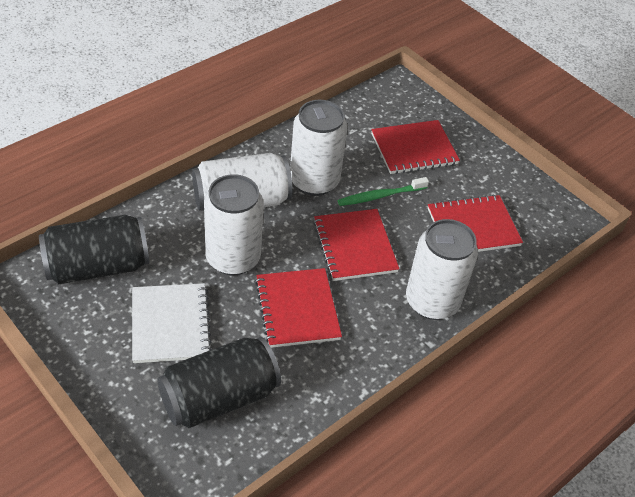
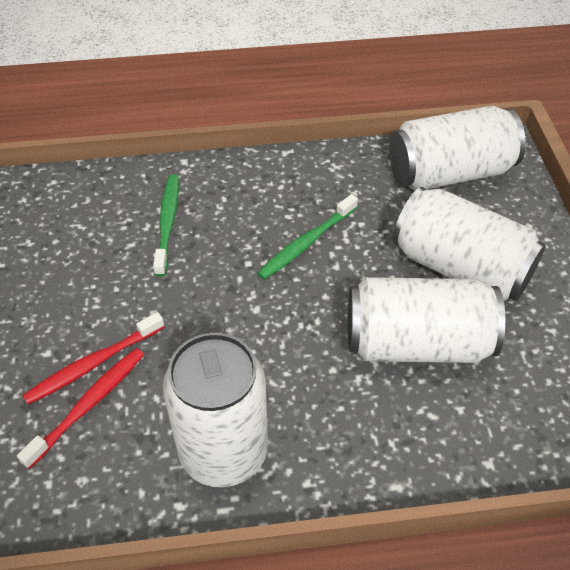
black can: 2 -> 0
green toothbrush: 1 -> 2
red notebook: 4 -> 0
red toothbrush: 0 -> 2
white notebook: 1 -> 0

